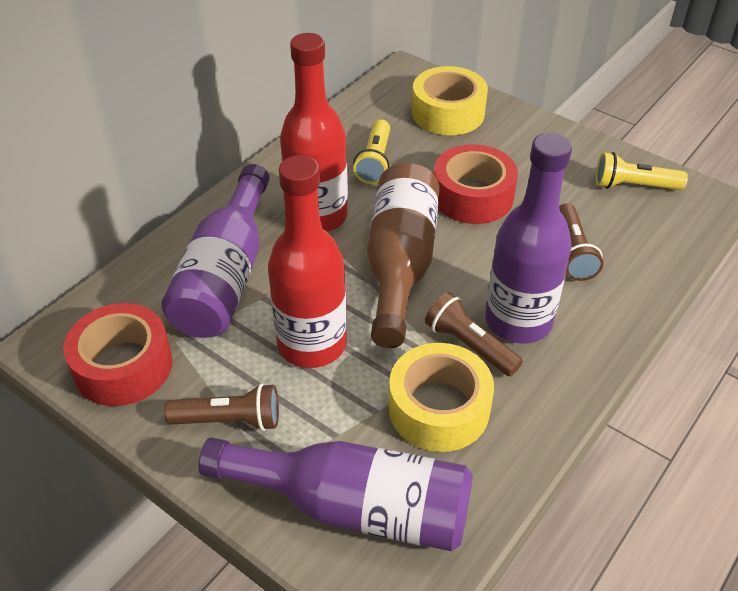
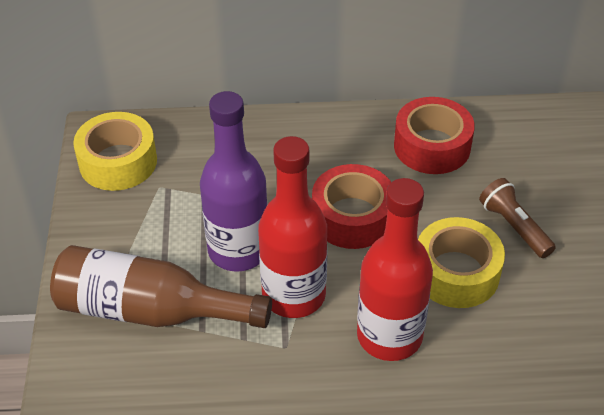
brown flashlight: 3 -> 1
purple bottle: 3 -> 1
yellow flashlight: 2 -> 0

